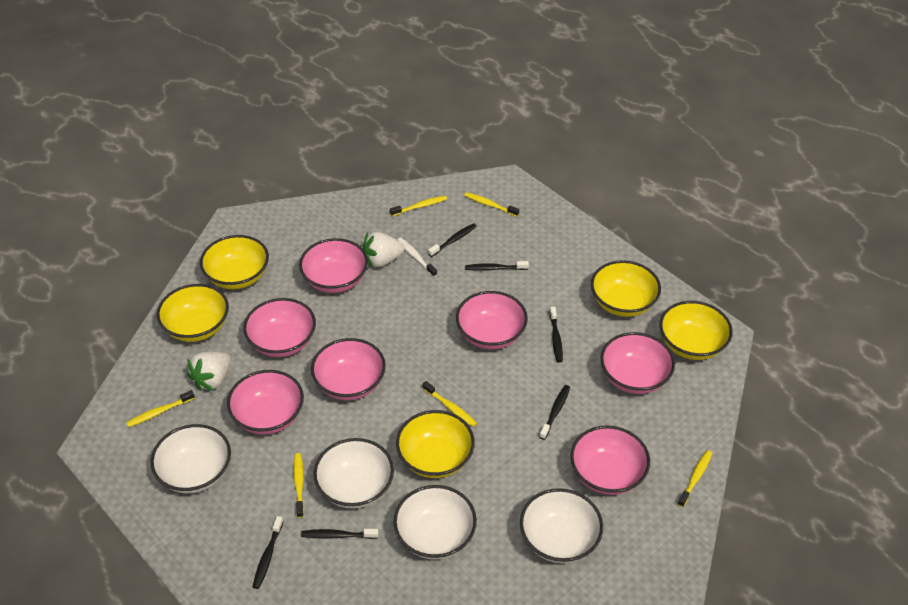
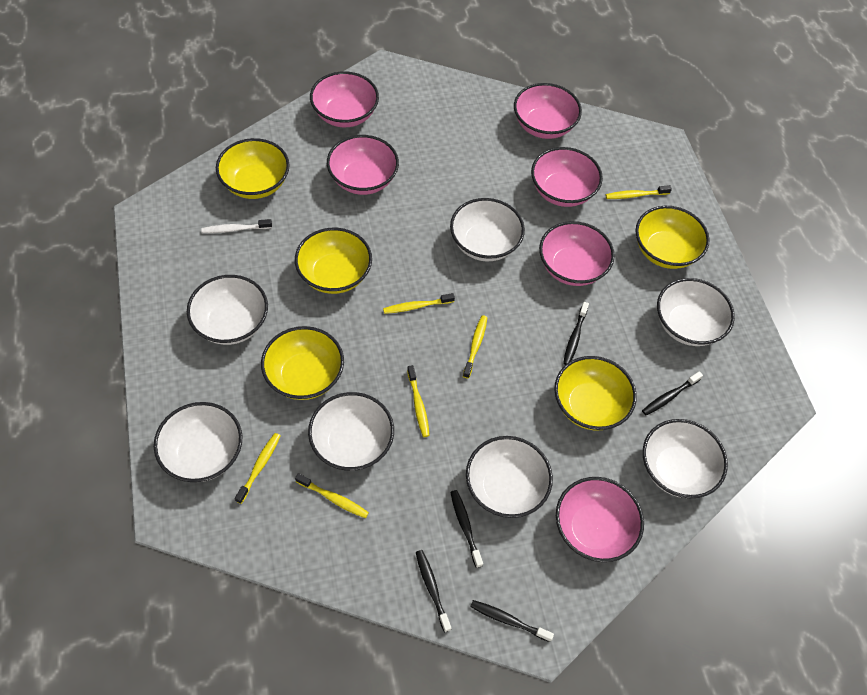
black toothbrush: 6 -> 5
pink bowl: 7 -> 6
white bowl: 4 -> 7
white strawberry: 2 -> 0

